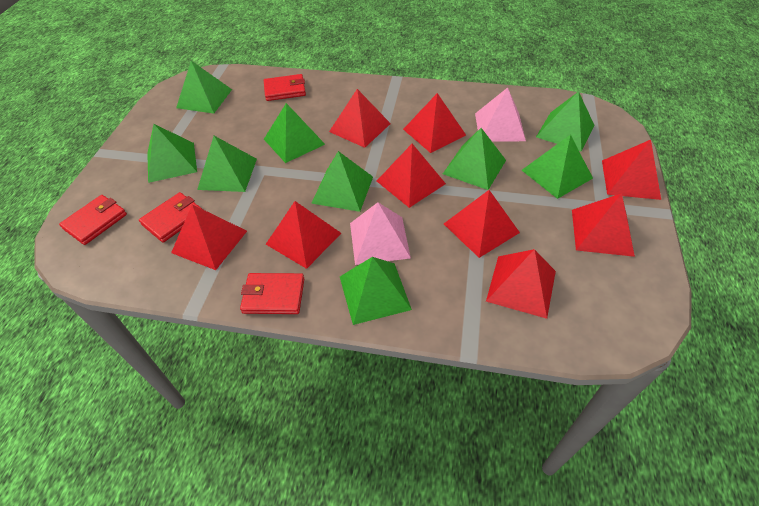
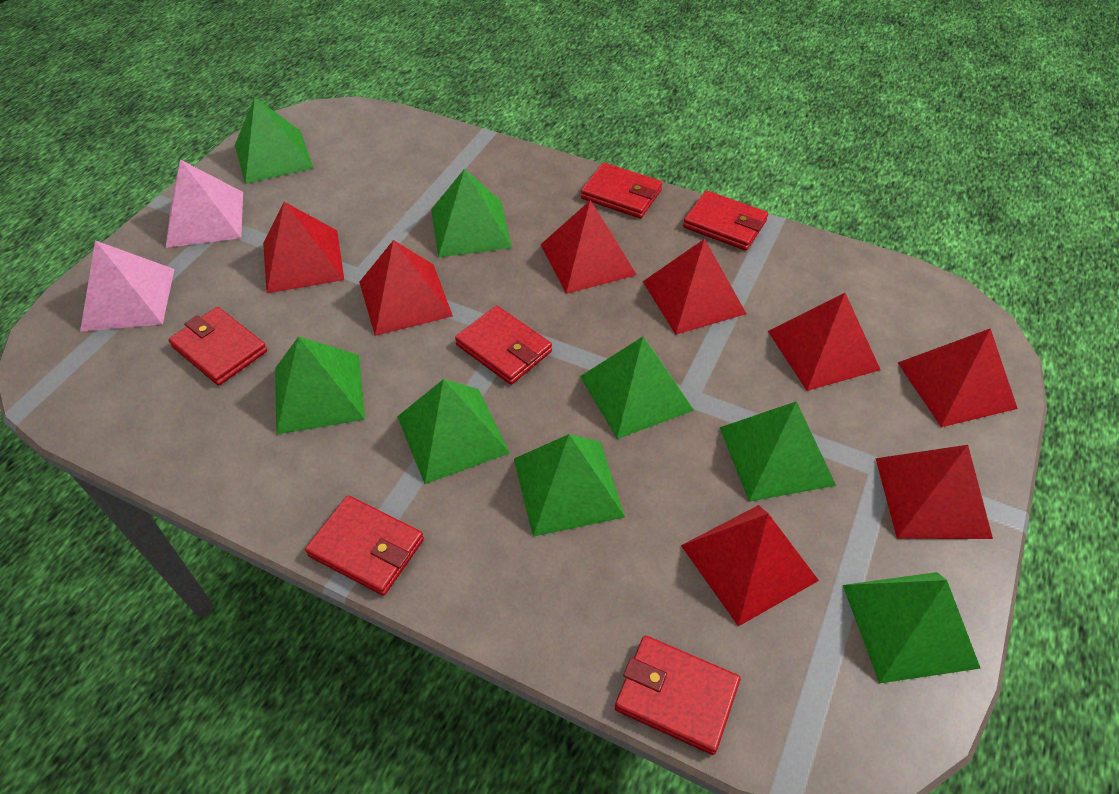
green pyramid: 9 -> 8
red pyramid: 9 -> 8
red wallet: 4 -> 6

